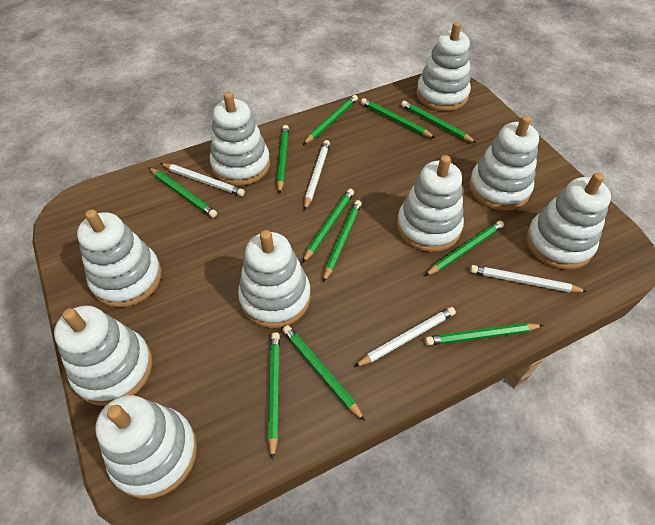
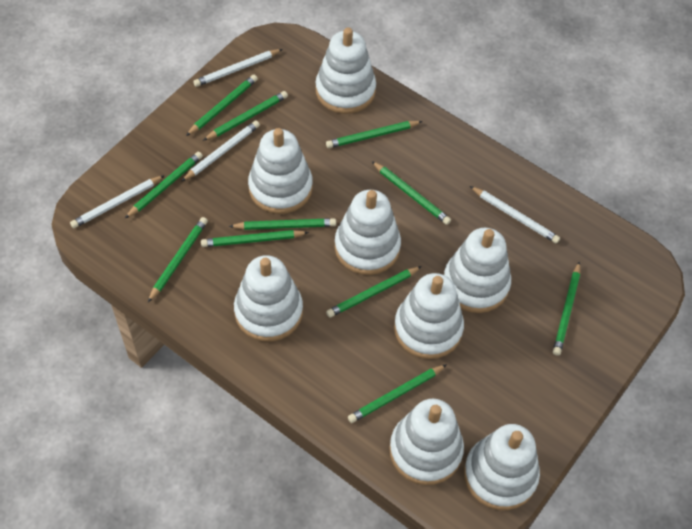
white stacking toy: 9 -> 8

